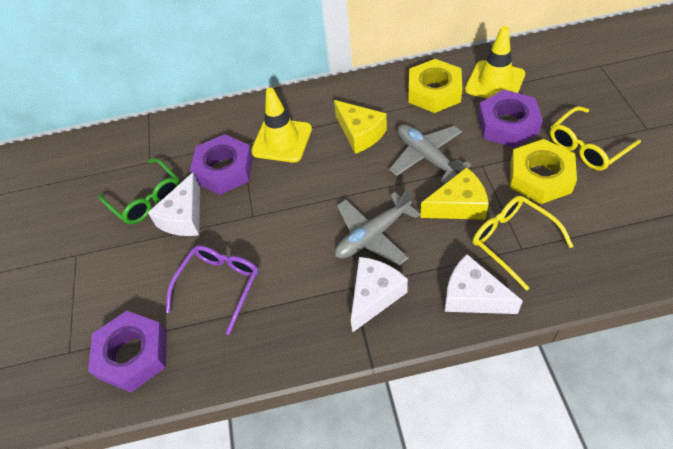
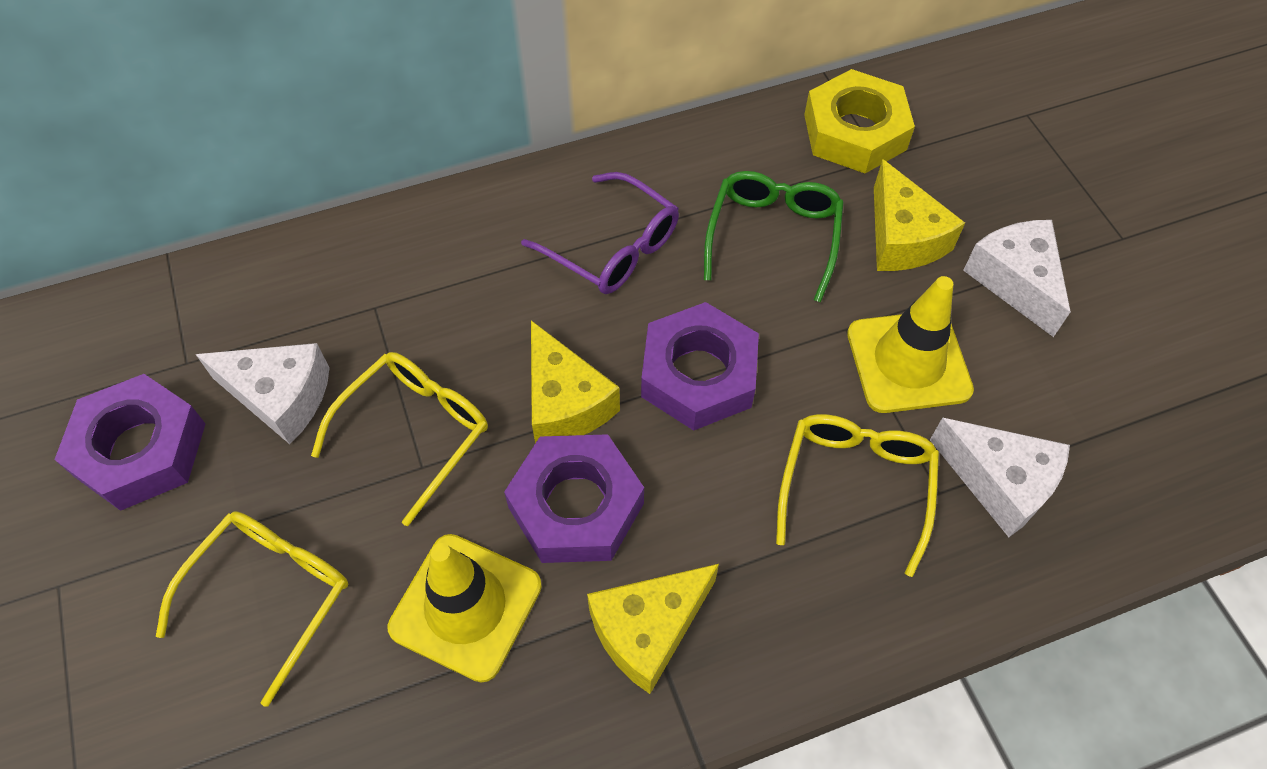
grey plane: 2 -> 0
yellow cheese: 2 -> 3
yellow glasses: 2 -> 3
yellow nut: 2 -> 1

